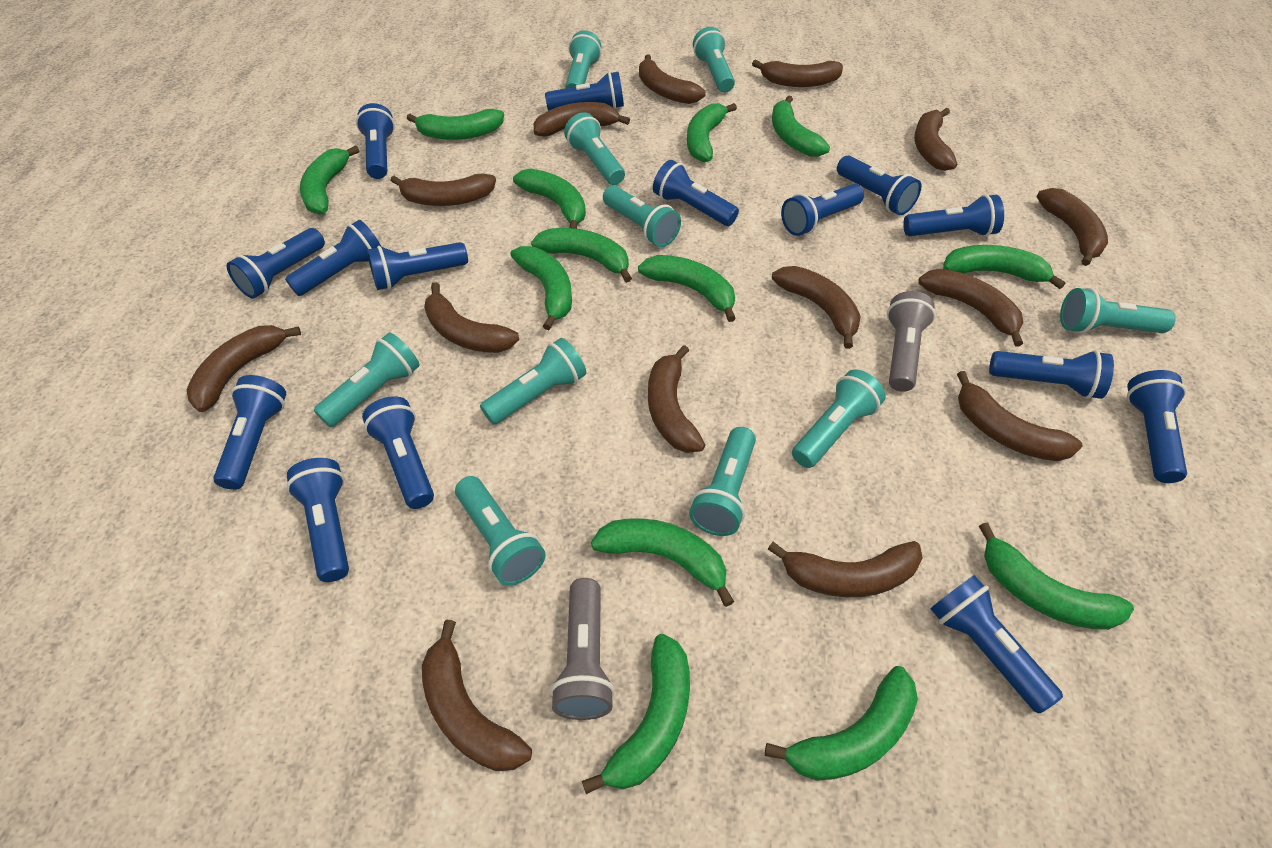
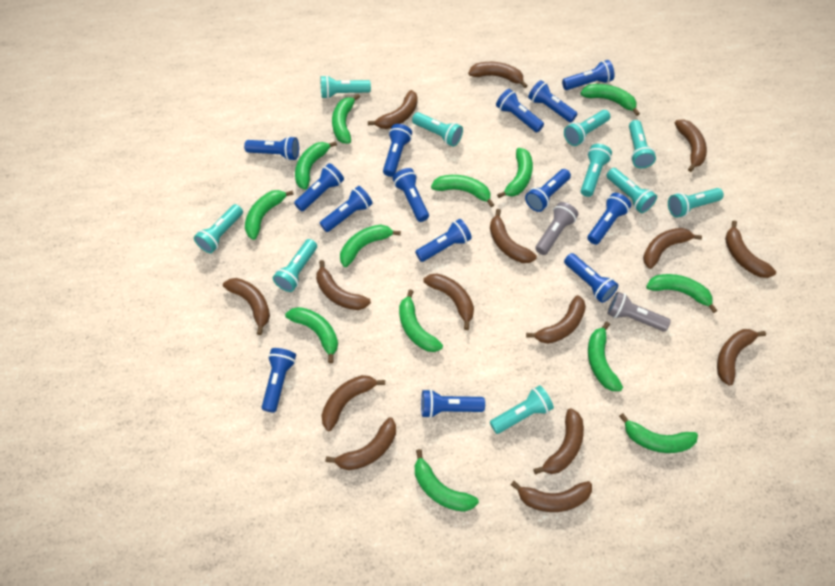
blue flashlight: 15 -> 14
brown banana: 14 -> 15

